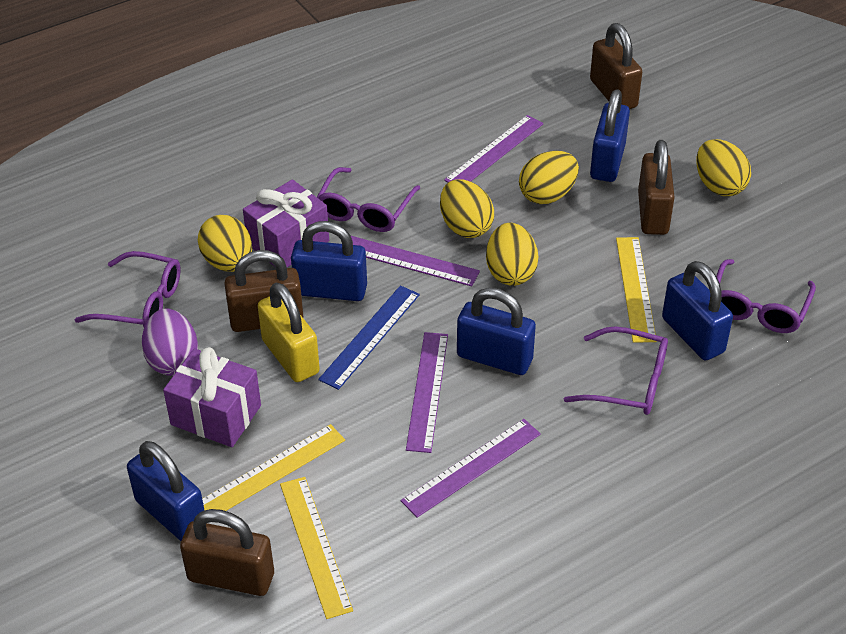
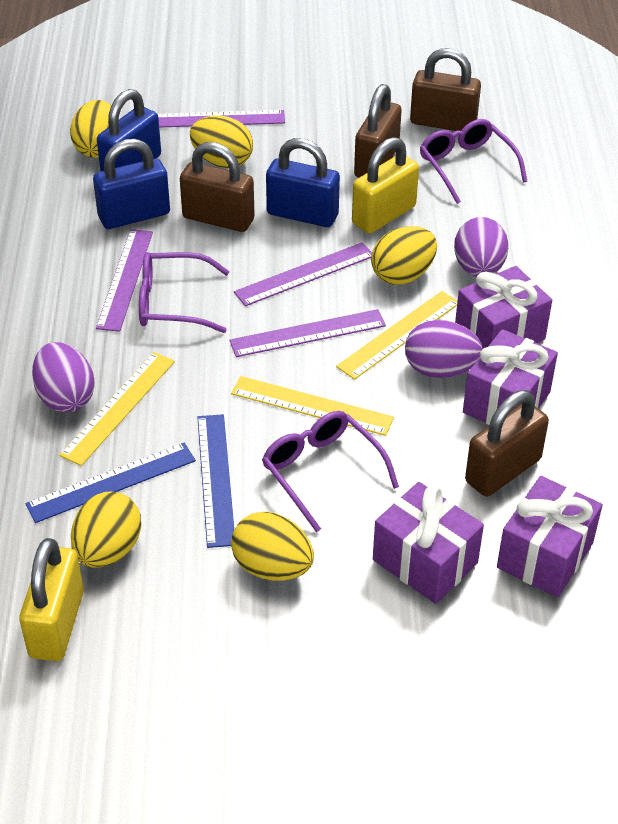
blue padlock: 5 -> 3
blue ruler: 1 -> 2
purple egg: 1 -> 3
purple gift: 2 -> 4
purple glasses: 4 -> 3
yellow padlock: 1 -> 2

